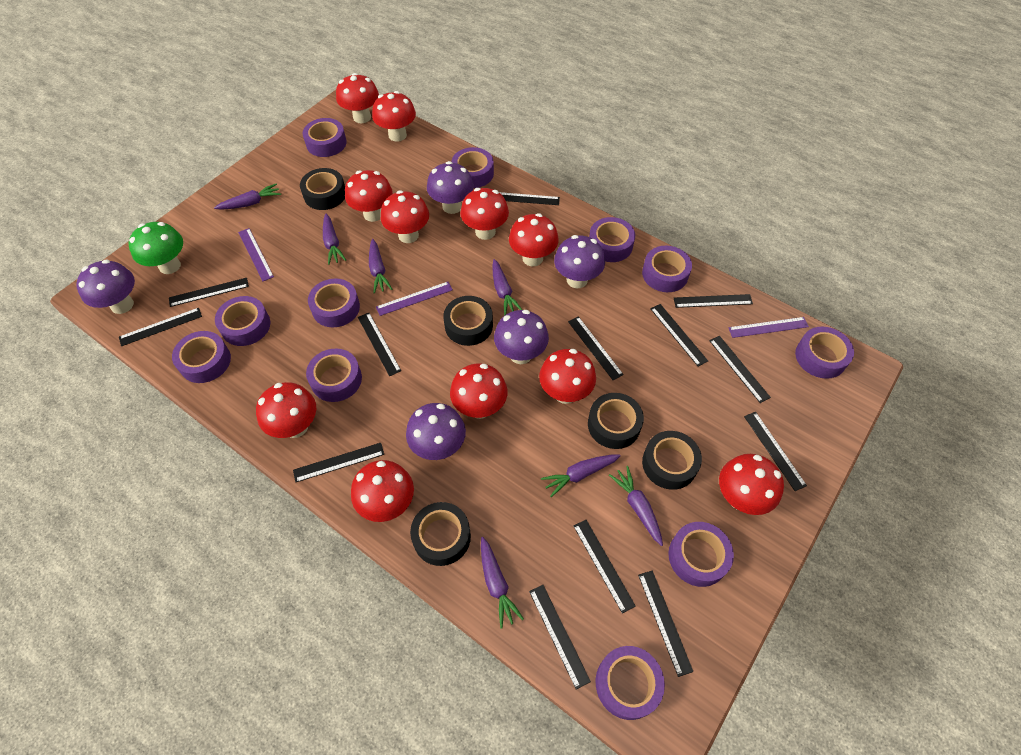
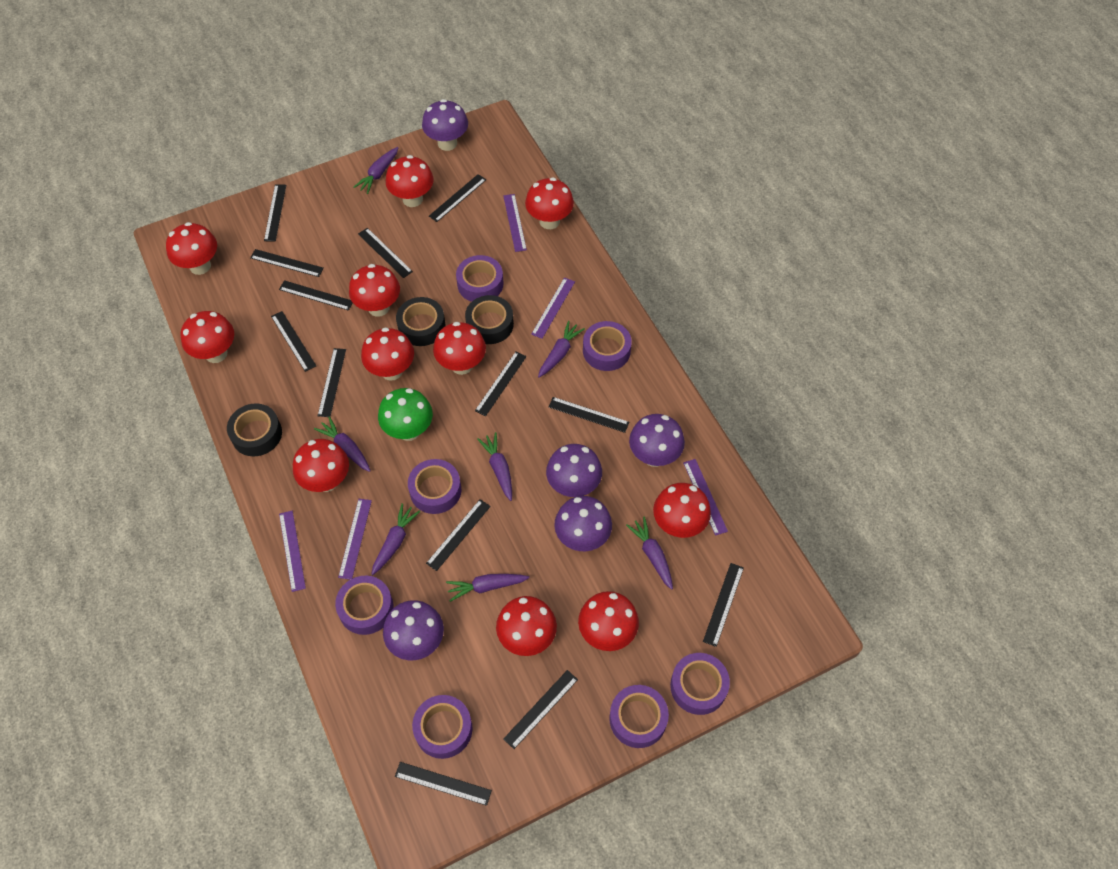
black tape: 5 -> 3
purple ruler: 3 -> 5
purple tape: 11 -> 7

